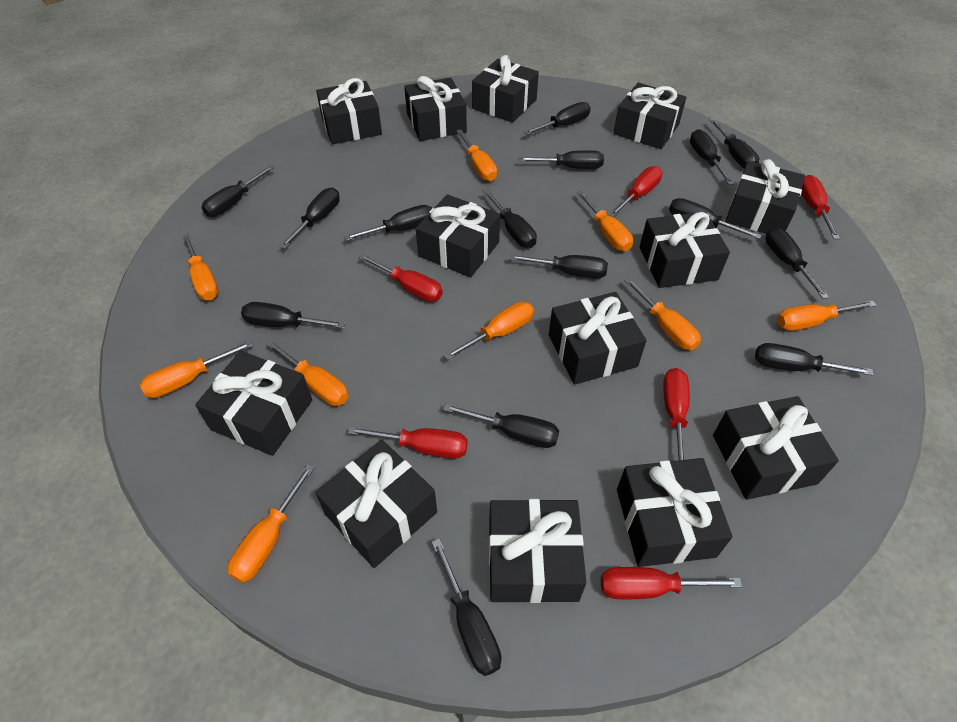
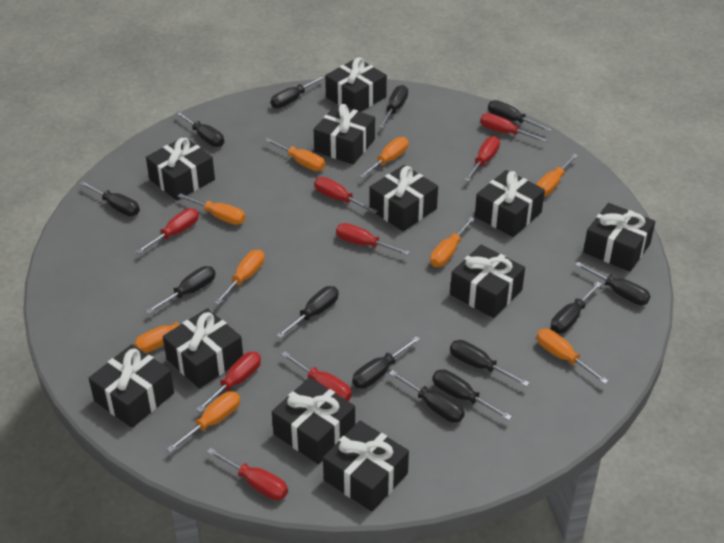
black gift: 13 -> 11
black screwdriver: 15 -> 13
red screwdriver: 6 -> 8

